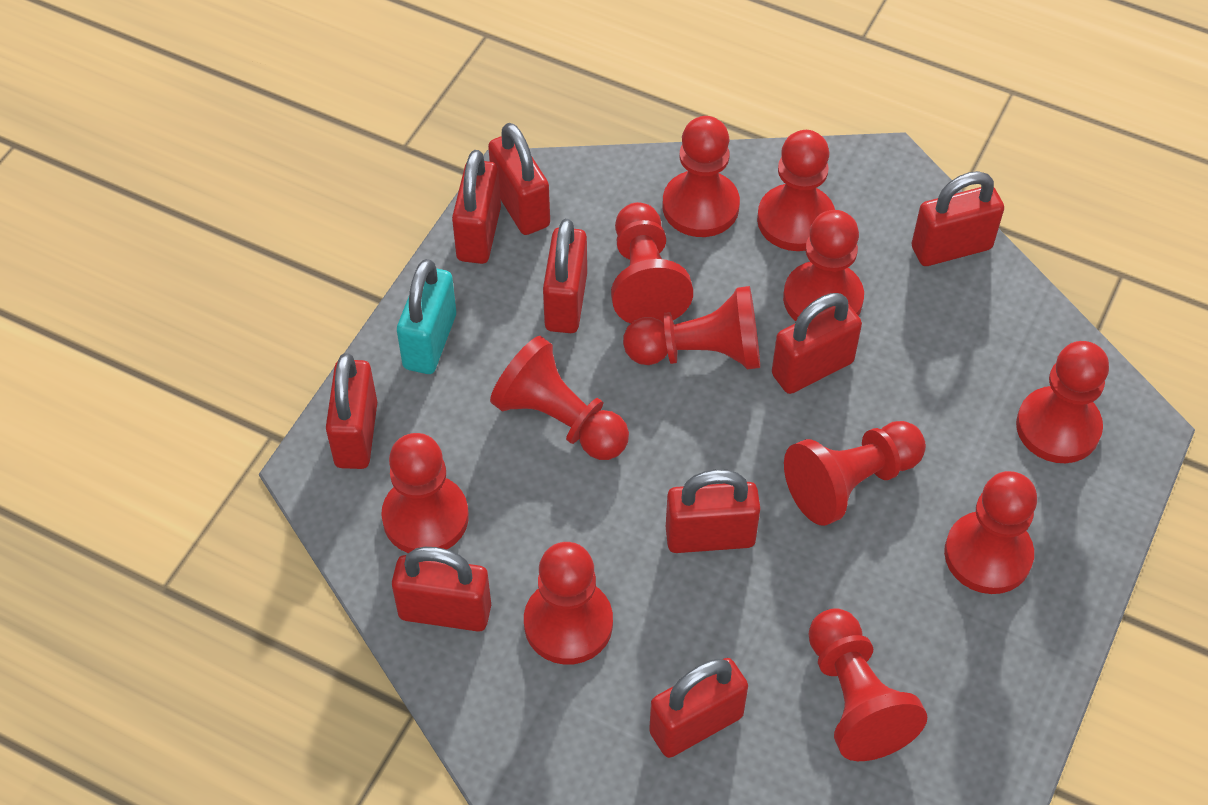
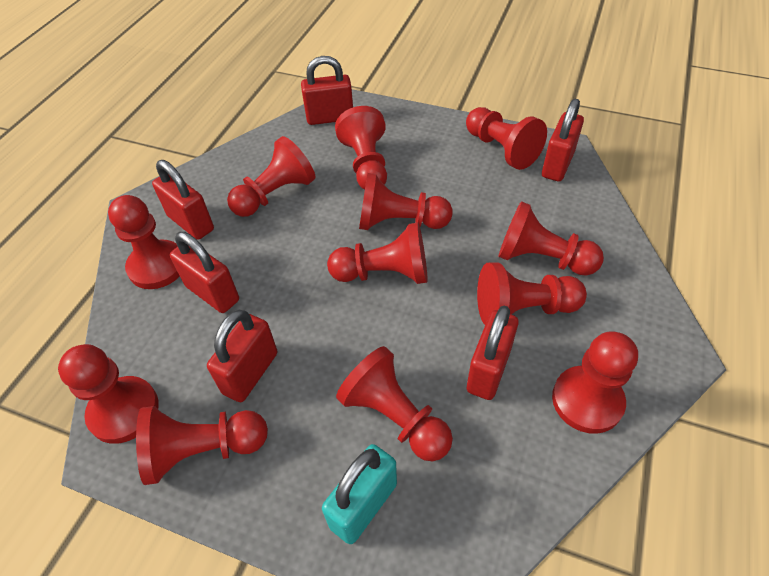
red padlock: 9 -> 6

